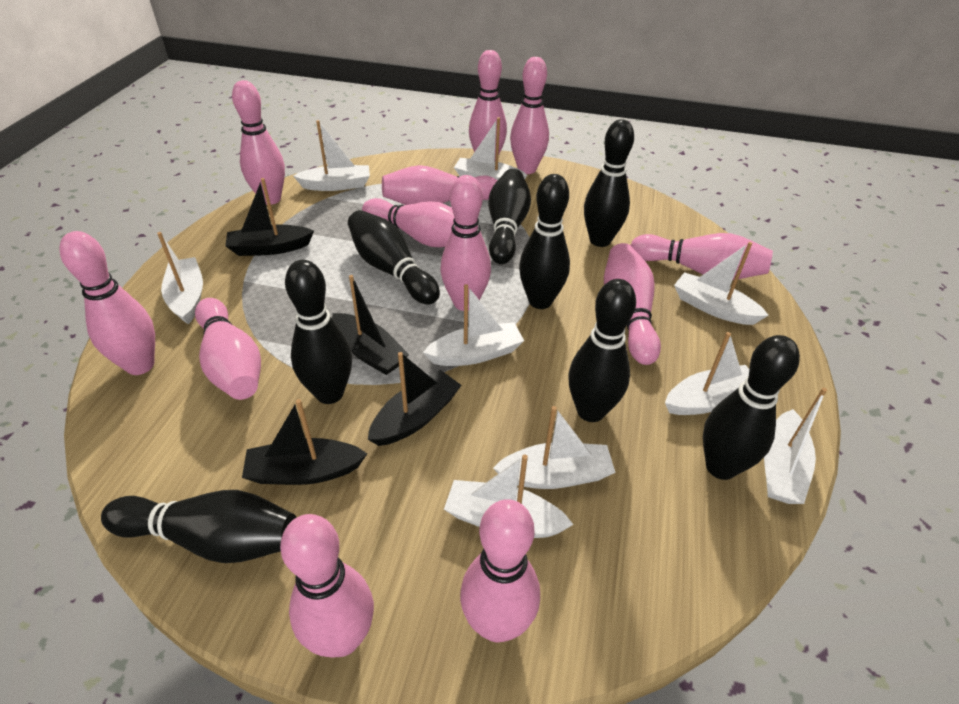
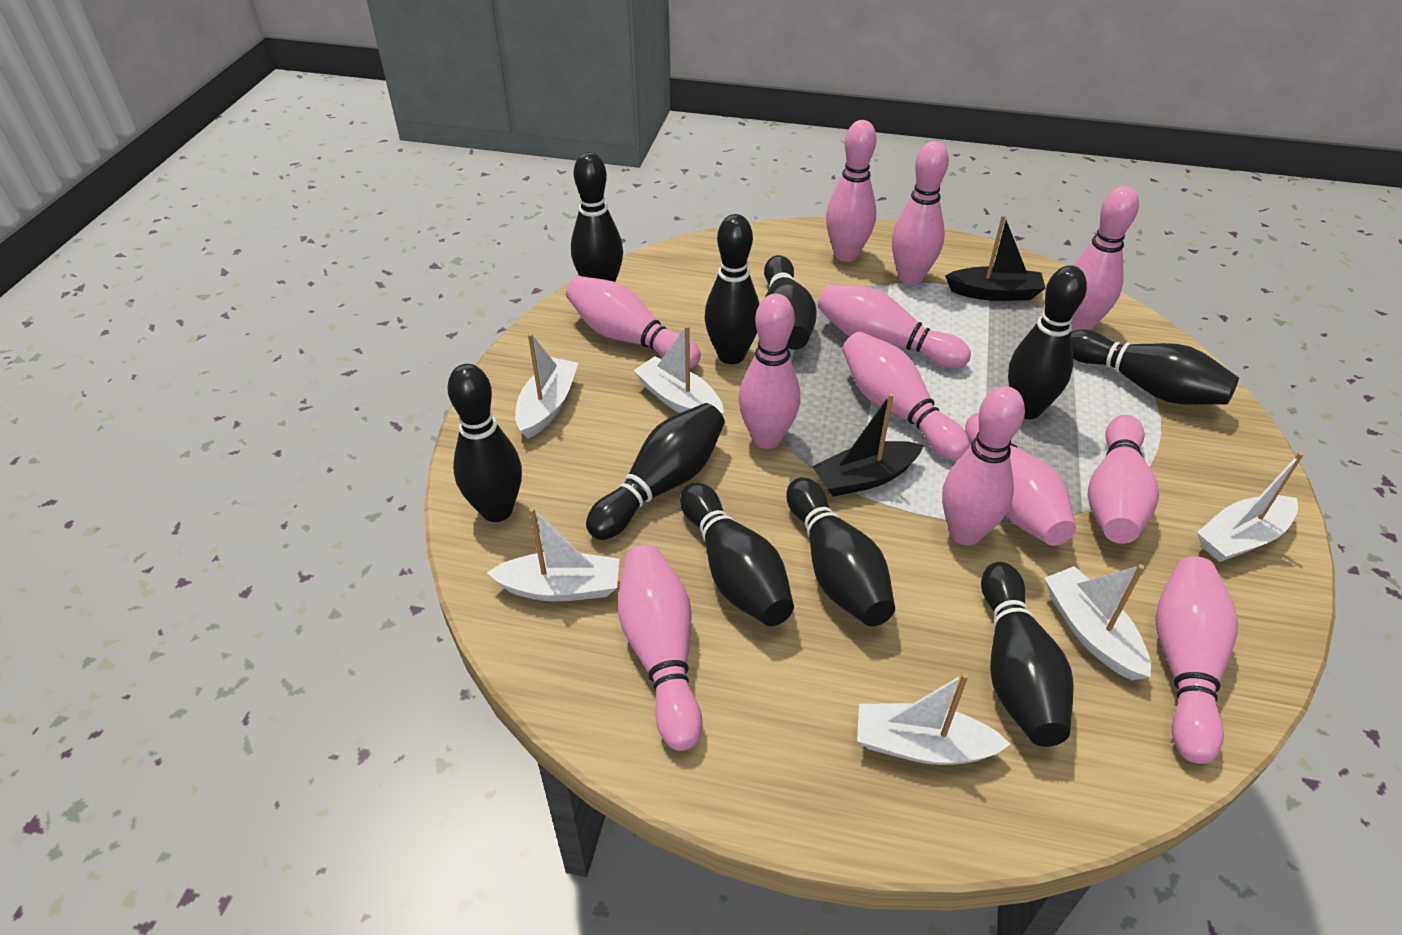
black boat: 4 -> 2
black bowling pin: 8 -> 10
white boat: 9 -> 6

